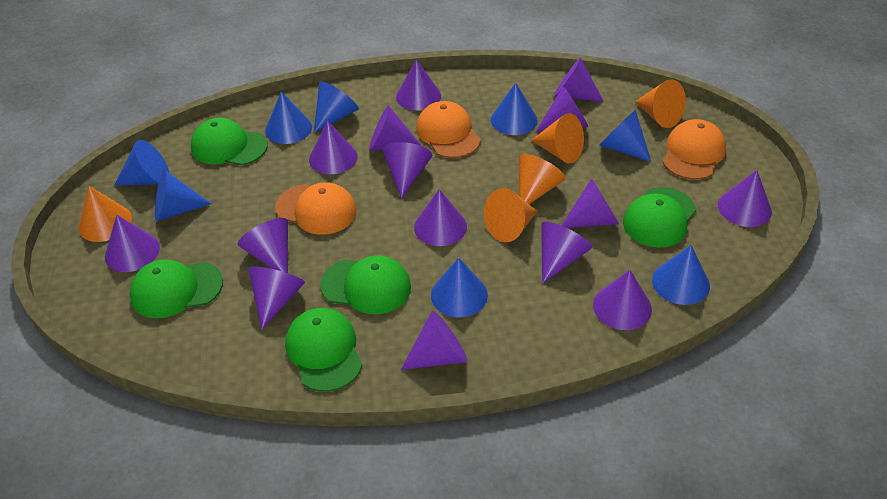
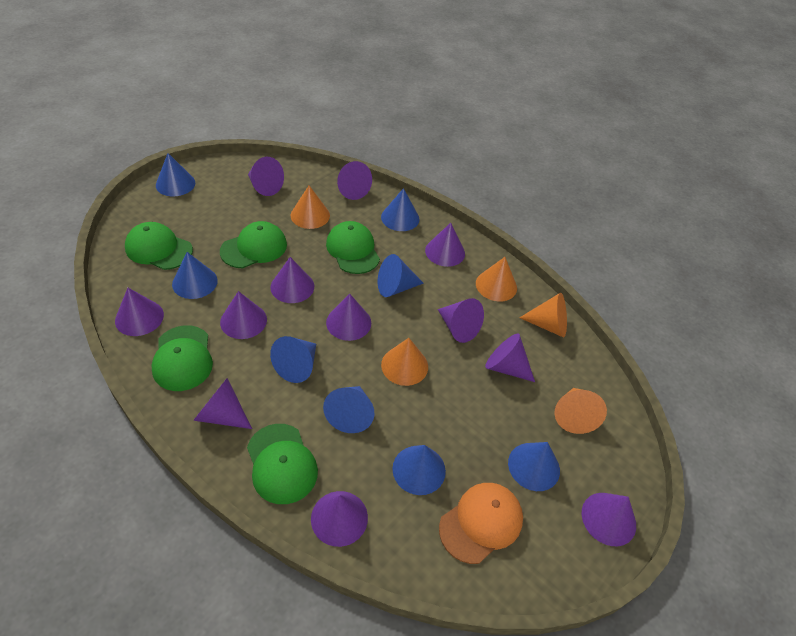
orange cap: 3 -> 1
purple cone: 15 -> 12

